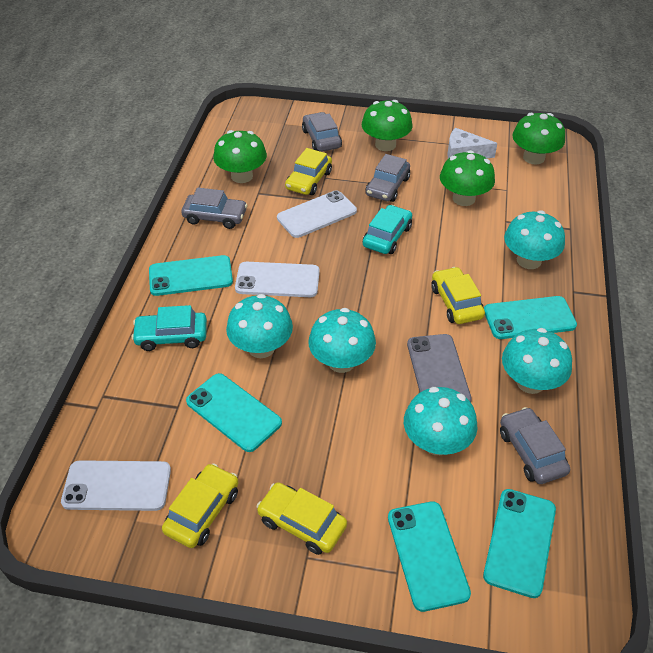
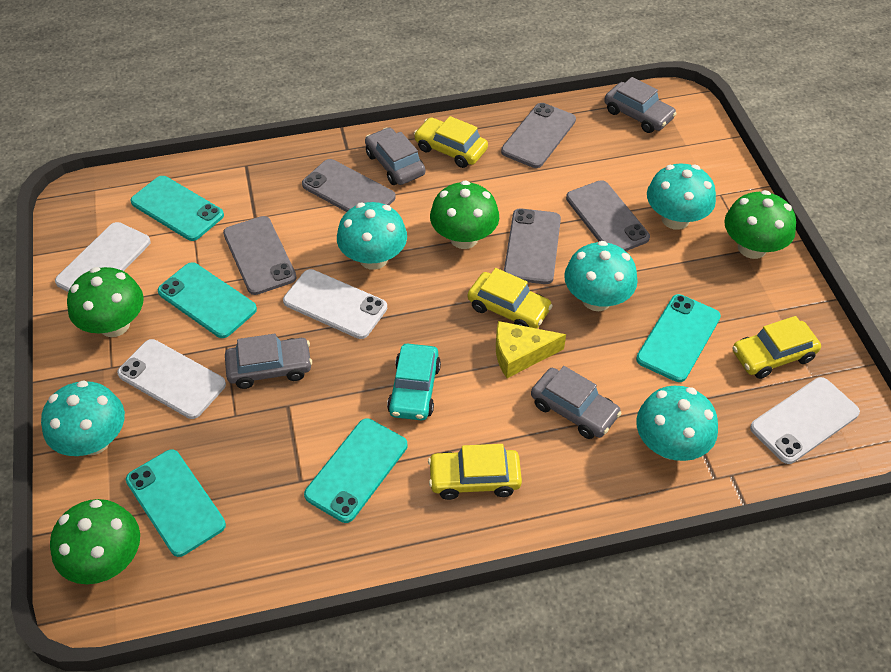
grey phone: 1 -> 5
turquoise car: 2 -> 1
white cheese: 1 -> 0
white phone: 3 -> 4
yellow cheese: 0 -> 1

